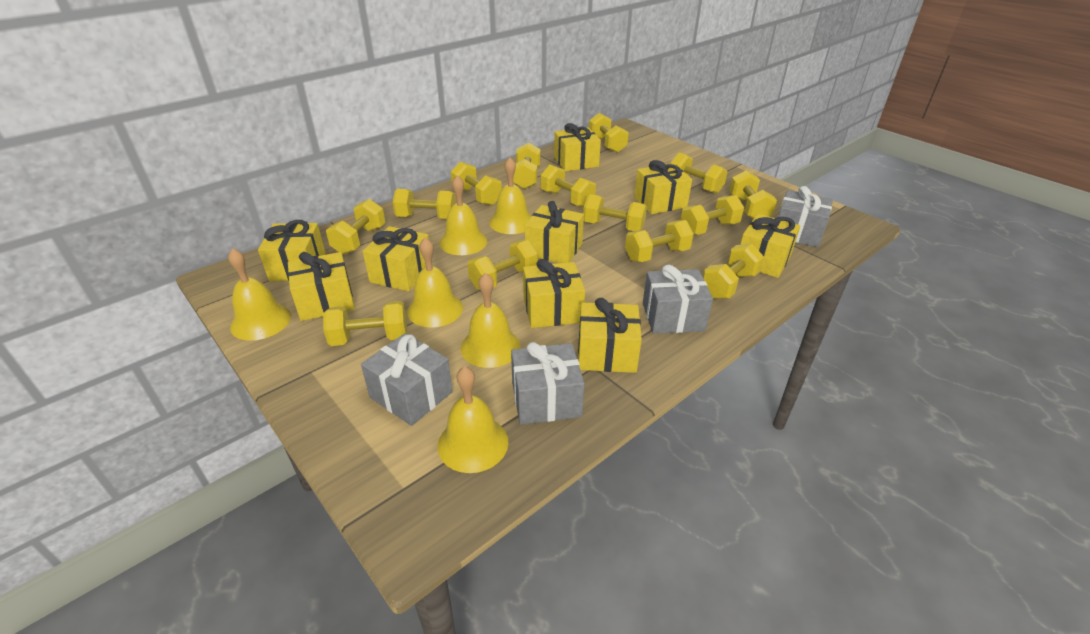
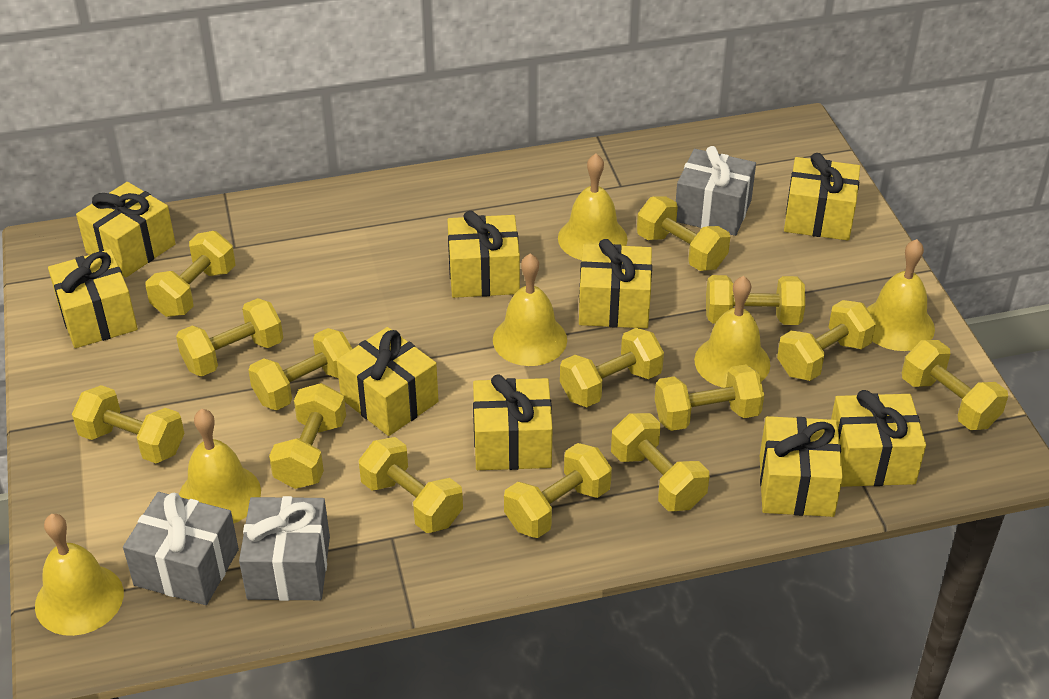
grey gift: 4 -> 3

